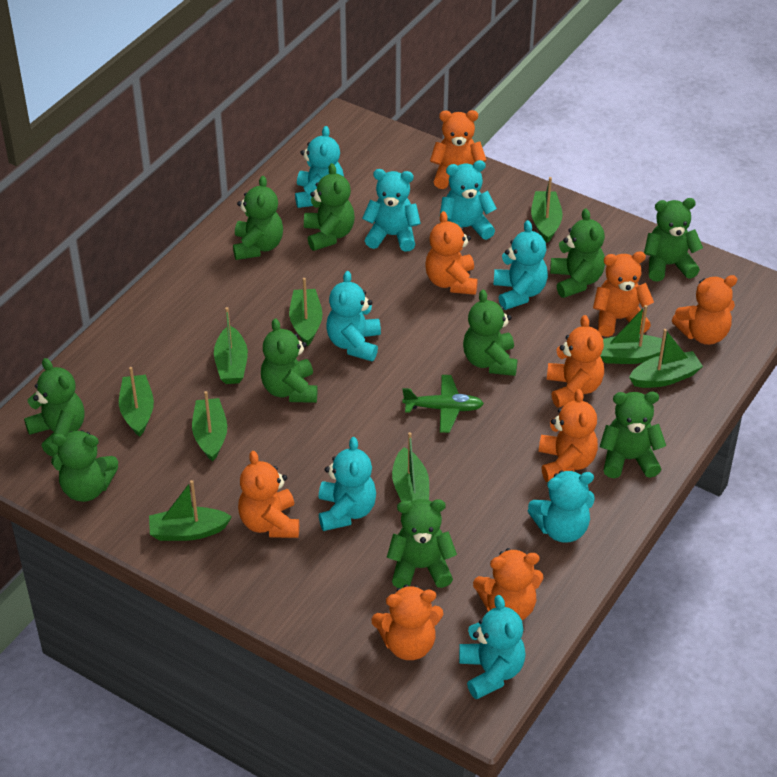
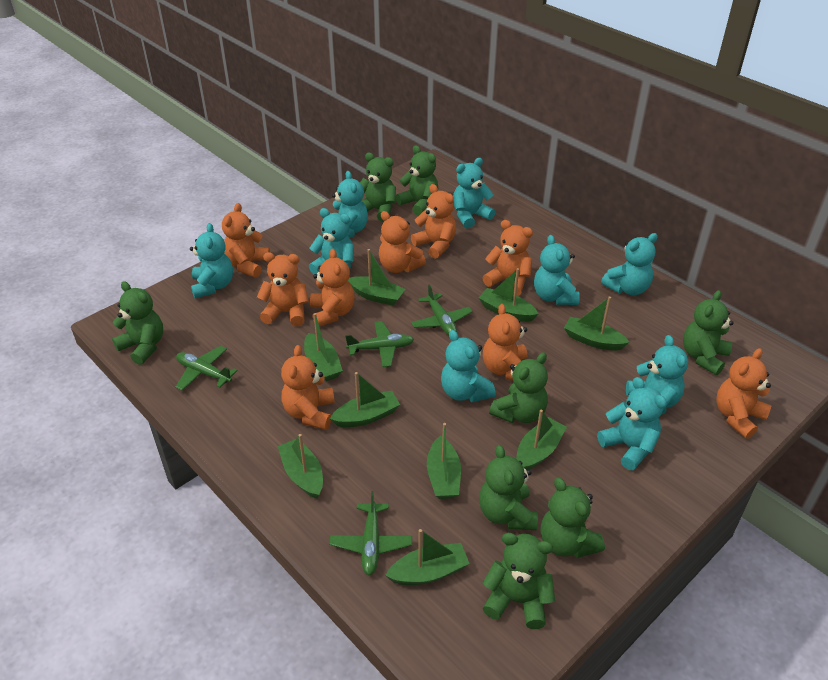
green plane: 1 -> 4
green teddy bear: 10 -> 8
turquoise teddy bear: 8 -> 9

